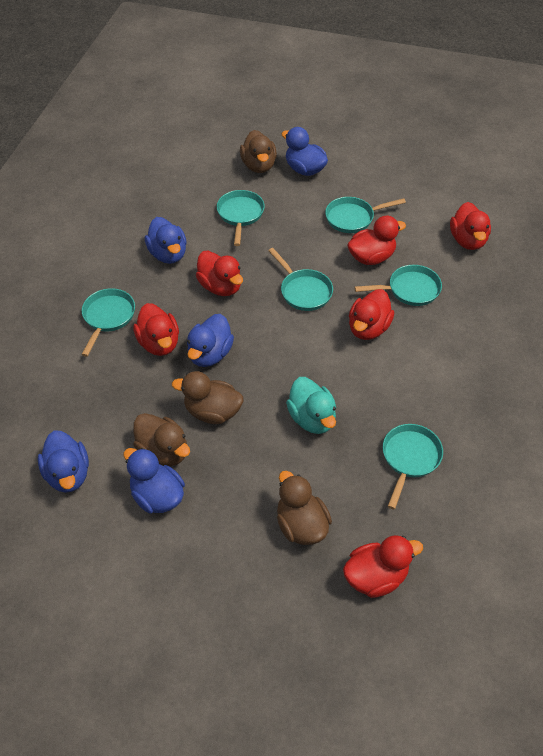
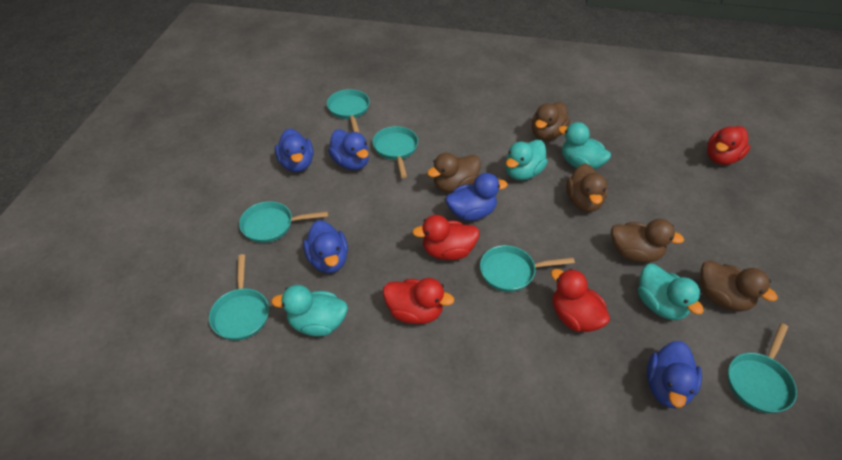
brown duck: 4 -> 5
red duck: 6 -> 4
turquoise duck: 1 -> 4

